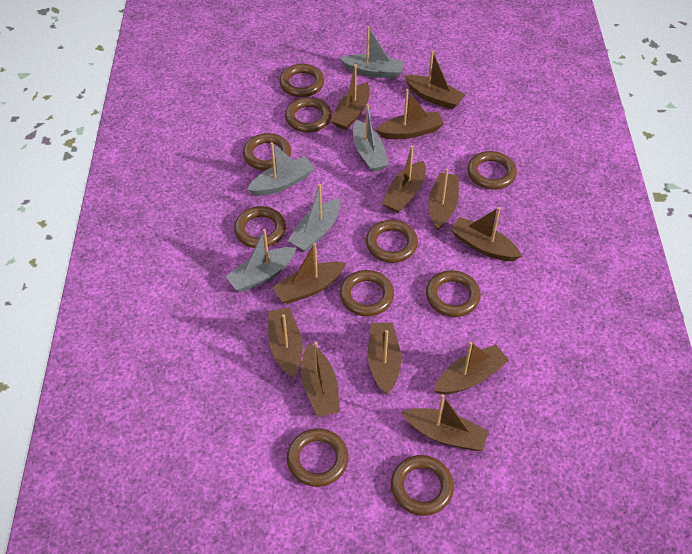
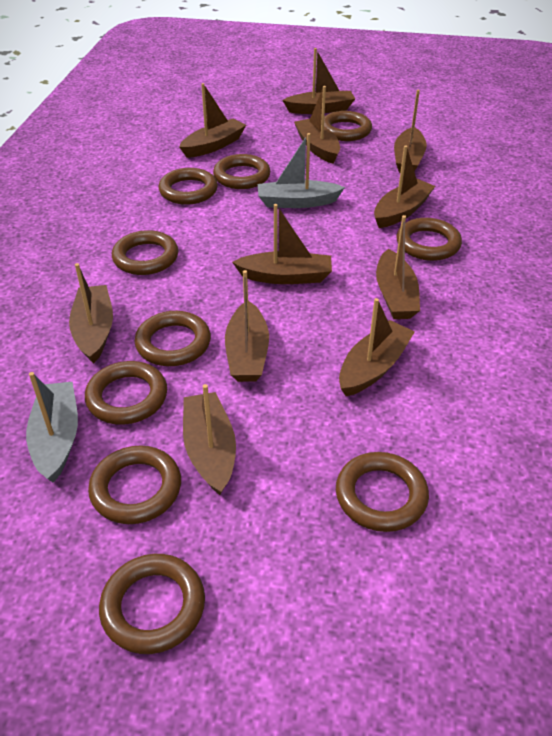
brown boat: 12 -> 11
grey boat: 5 -> 2

